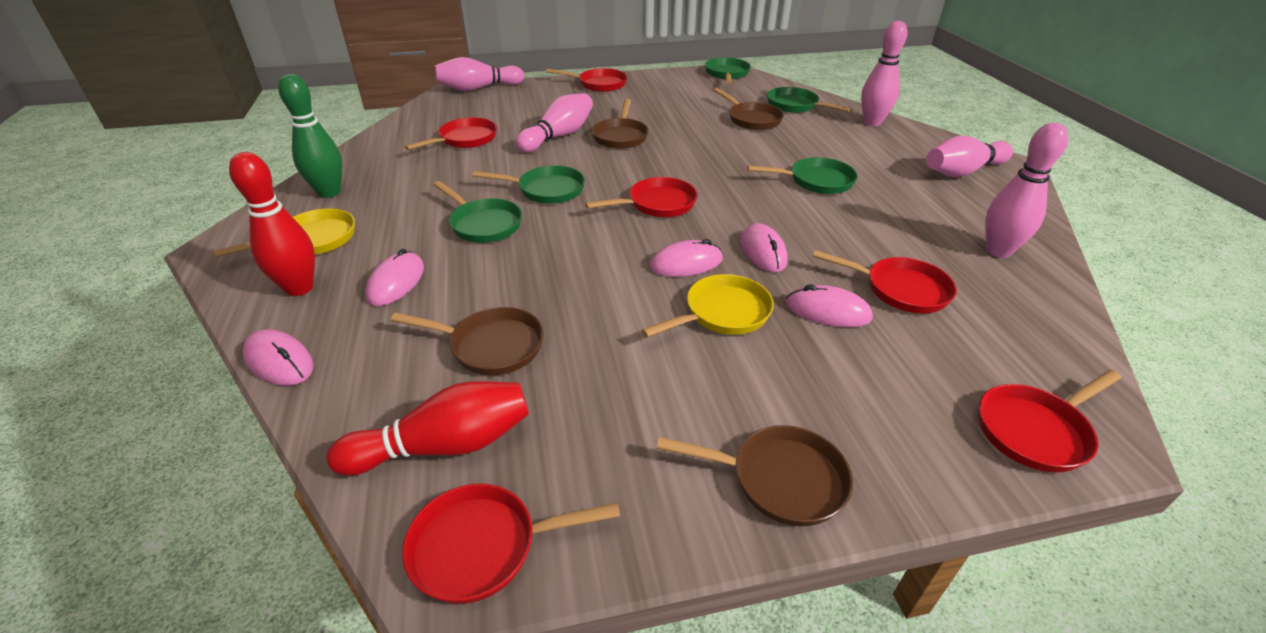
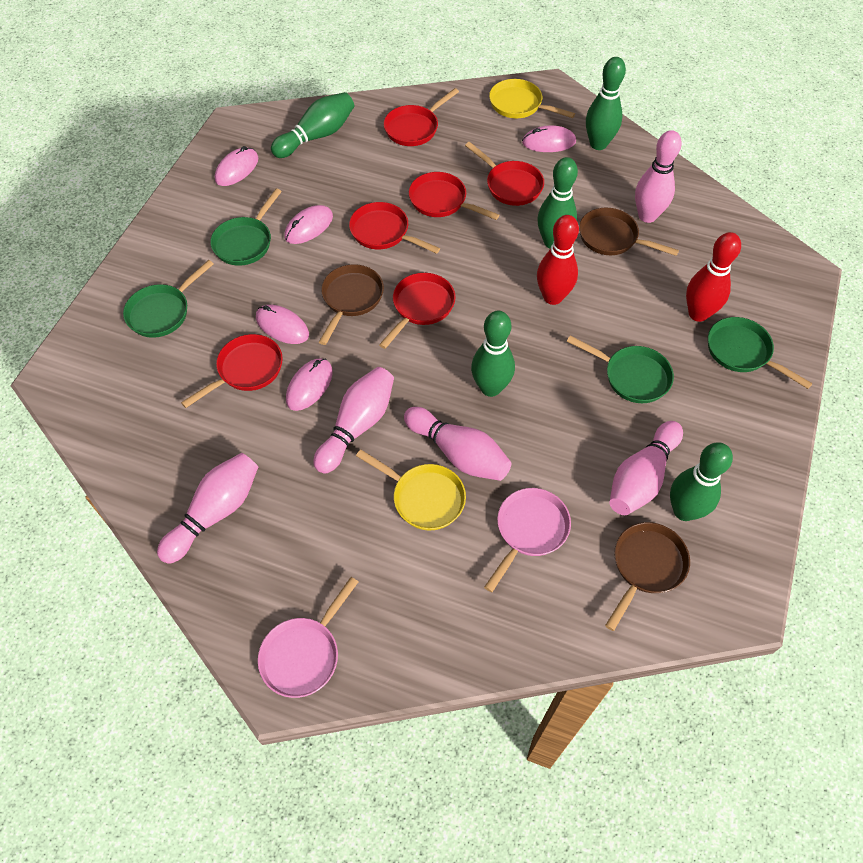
brown pan: 4 -> 3
green bowling pin: 1 -> 5
green pan: 5 -> 4
pink pan: 0 -> 2

